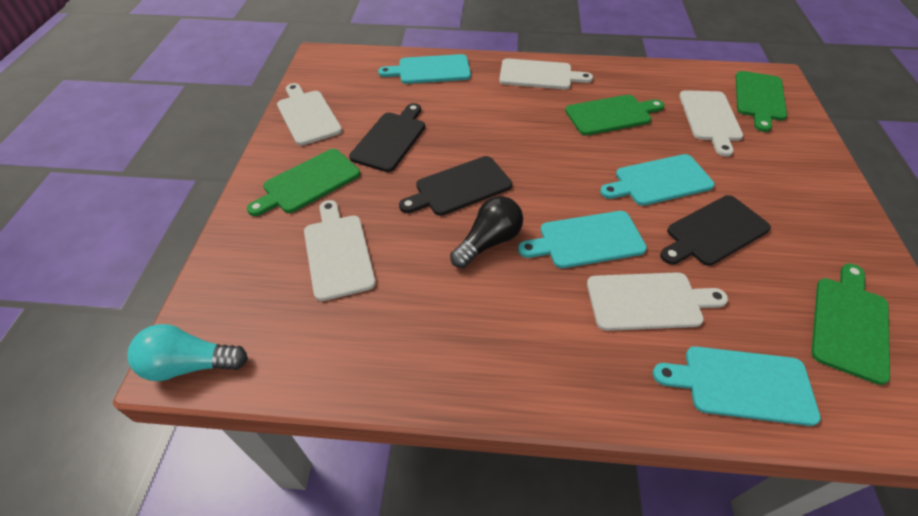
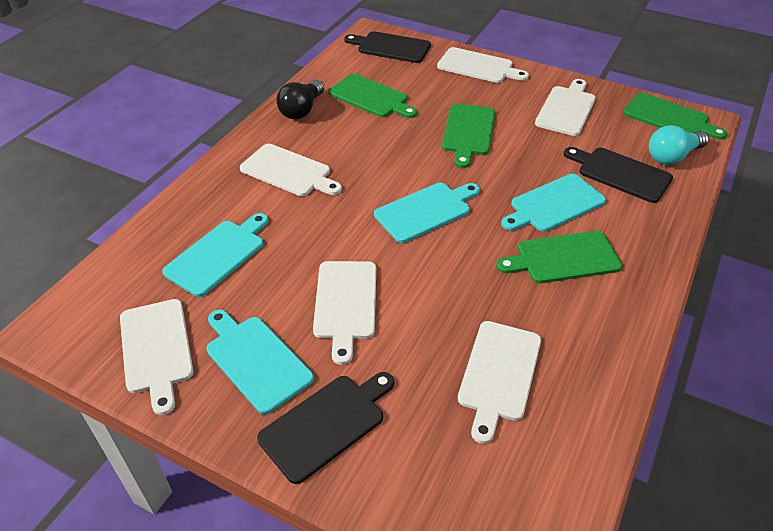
white cutting board: 5 -> 6

